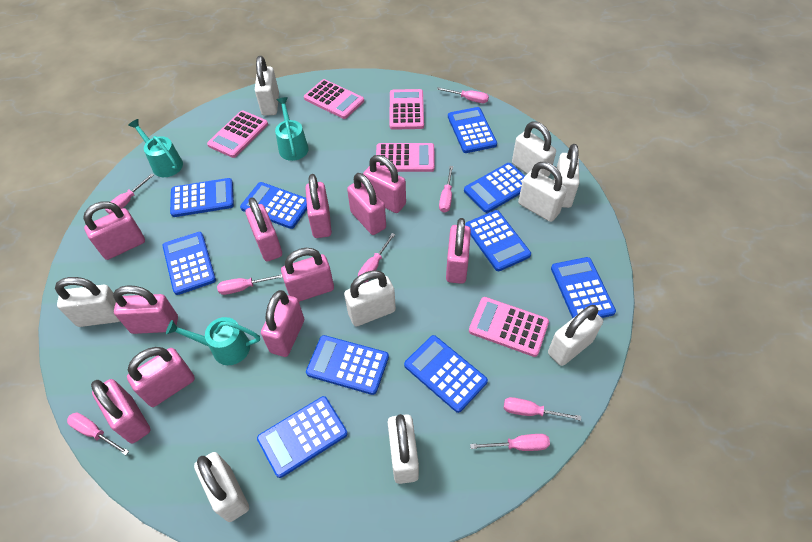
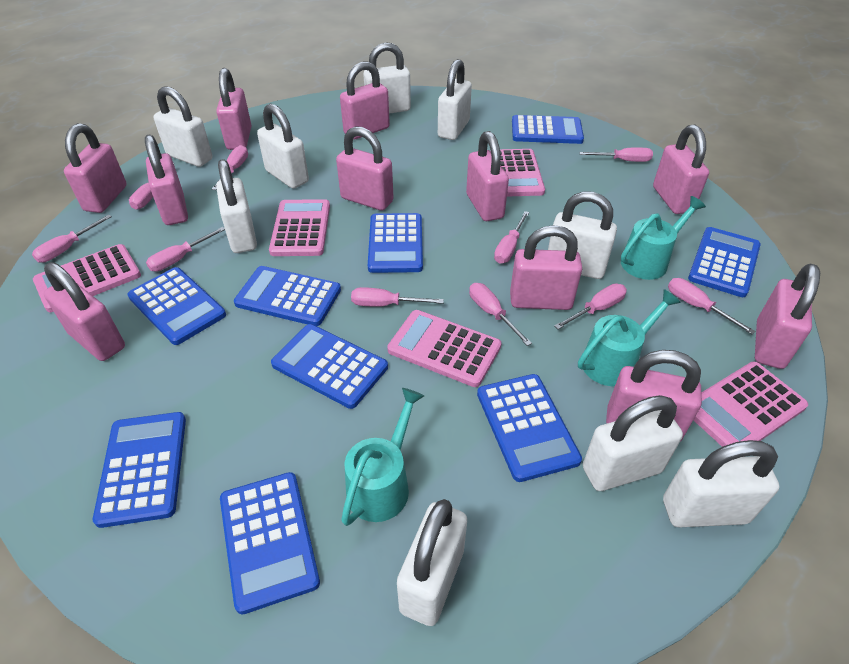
blue calculator: 10 -> 9
pink screwdriver: 8 -> 10

